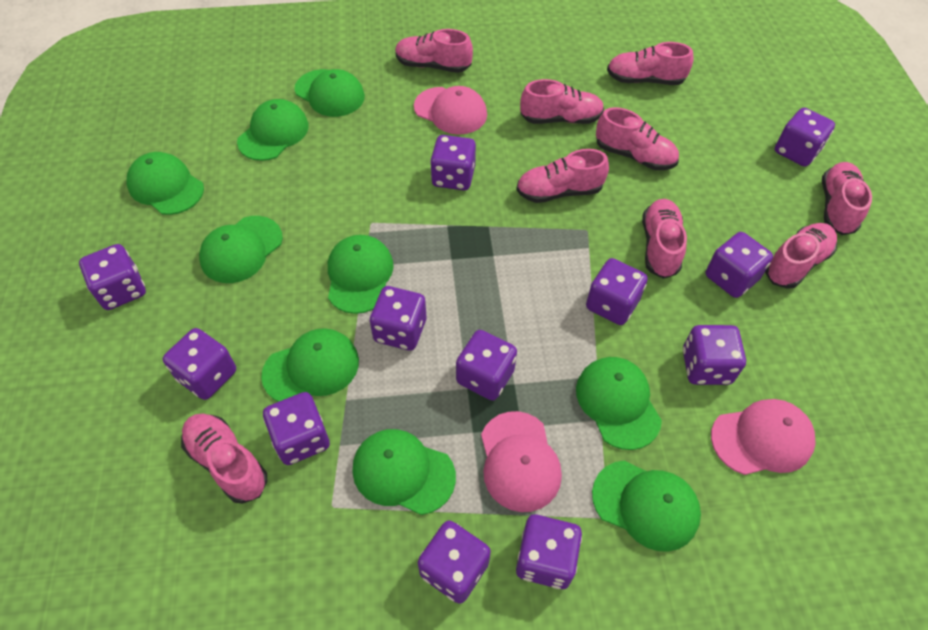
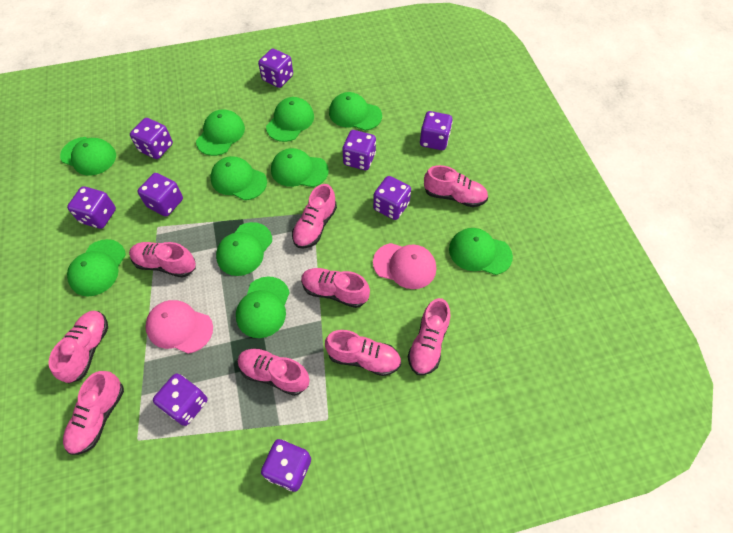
green cap: 9 -> 10
pink cap: 3 -> 2
purple dice: 12 -> 9

